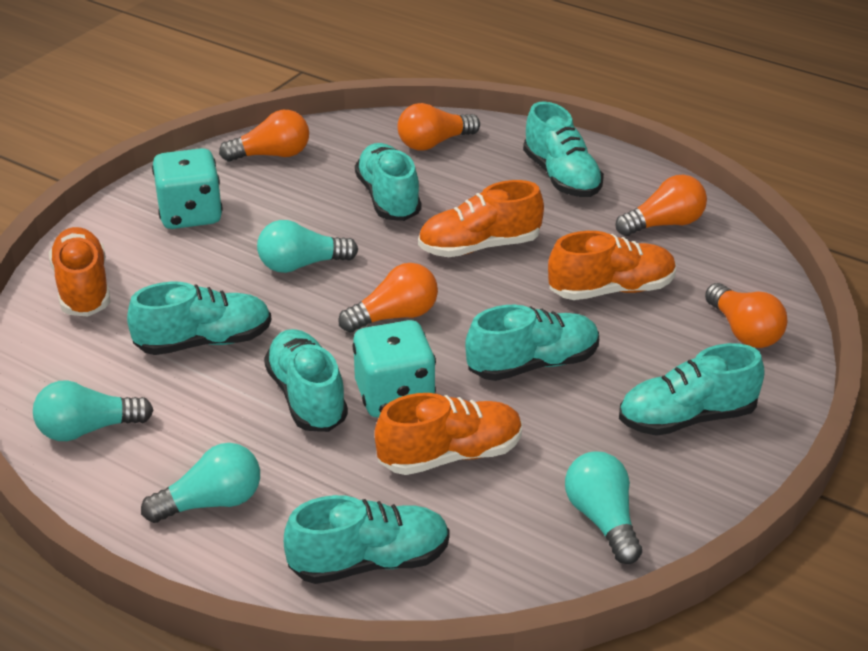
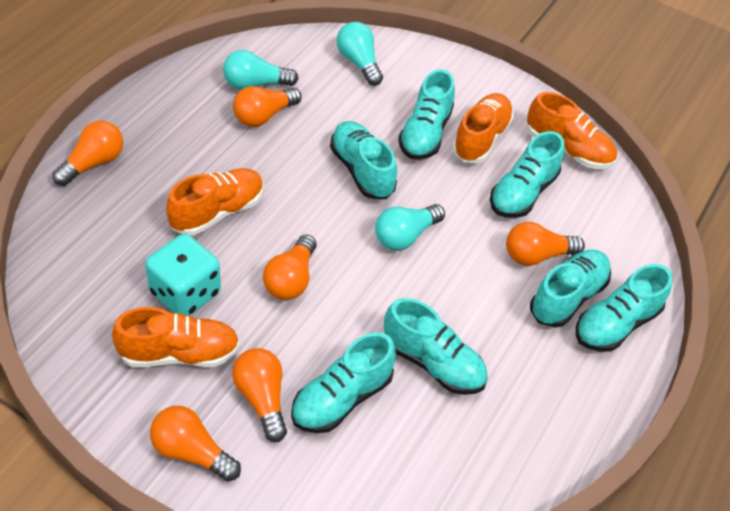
orange light bulb: 5 -> 6
turquoise dice: 2 -> 1
turquoise light bulb: 4 -> 3

